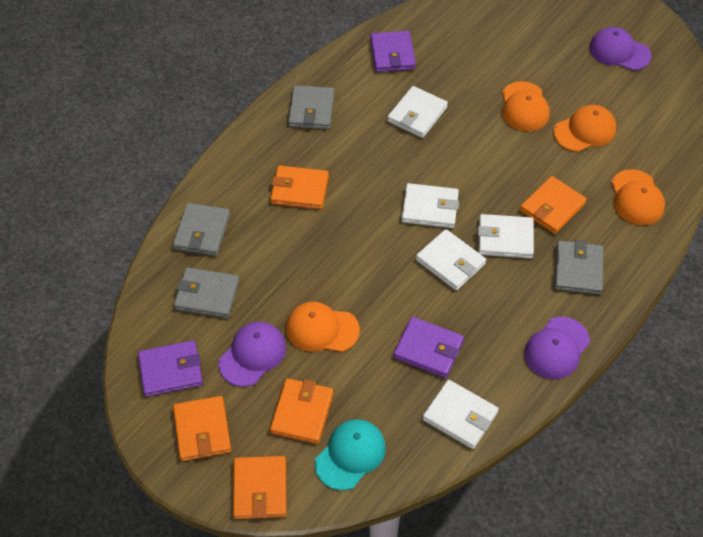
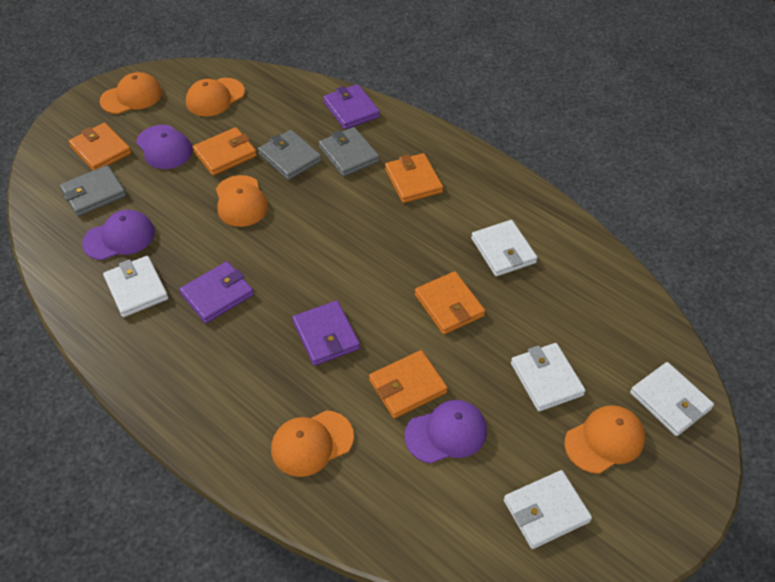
grey wallet: 4 -> 3
orange cap: 4 -> 5
turquoise cap: 1 -> 0

